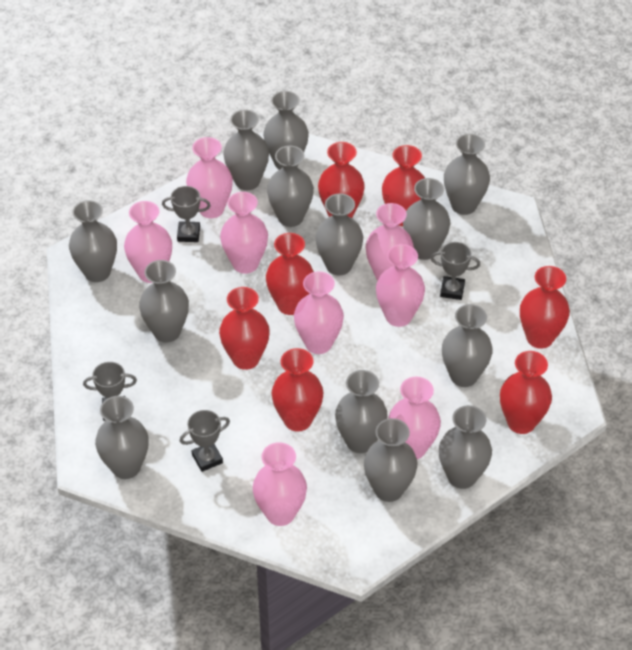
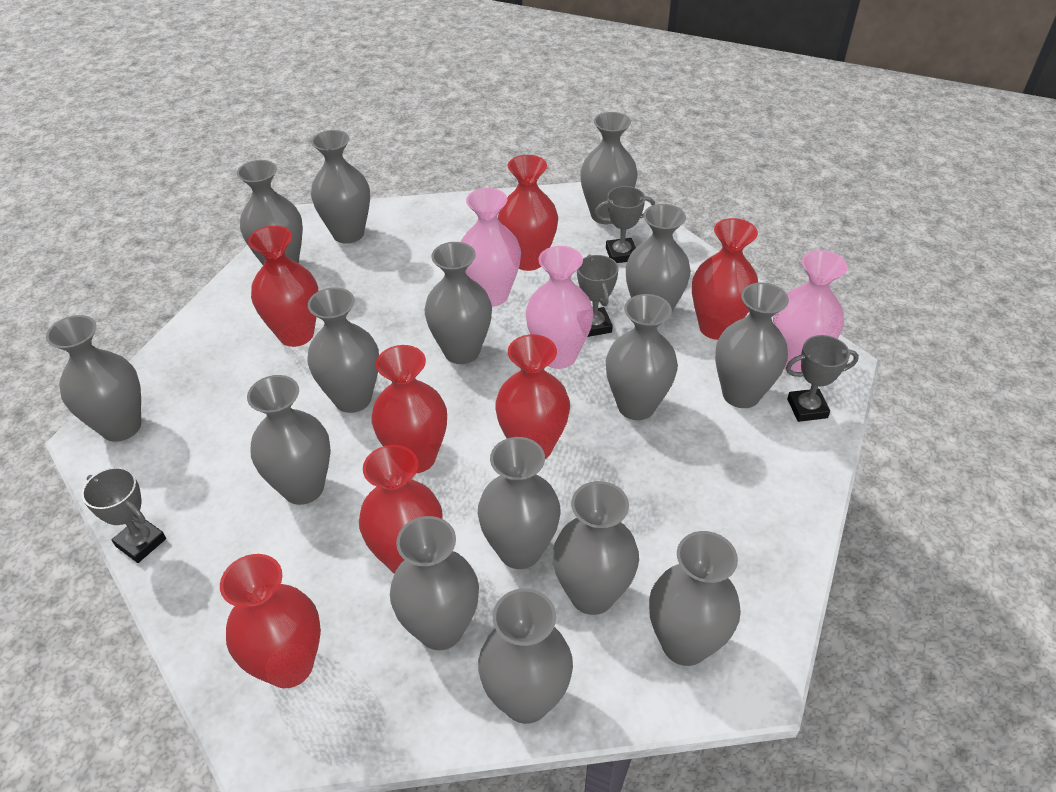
grey vase: 13 -> 15
pink vase: 8 -> 3

